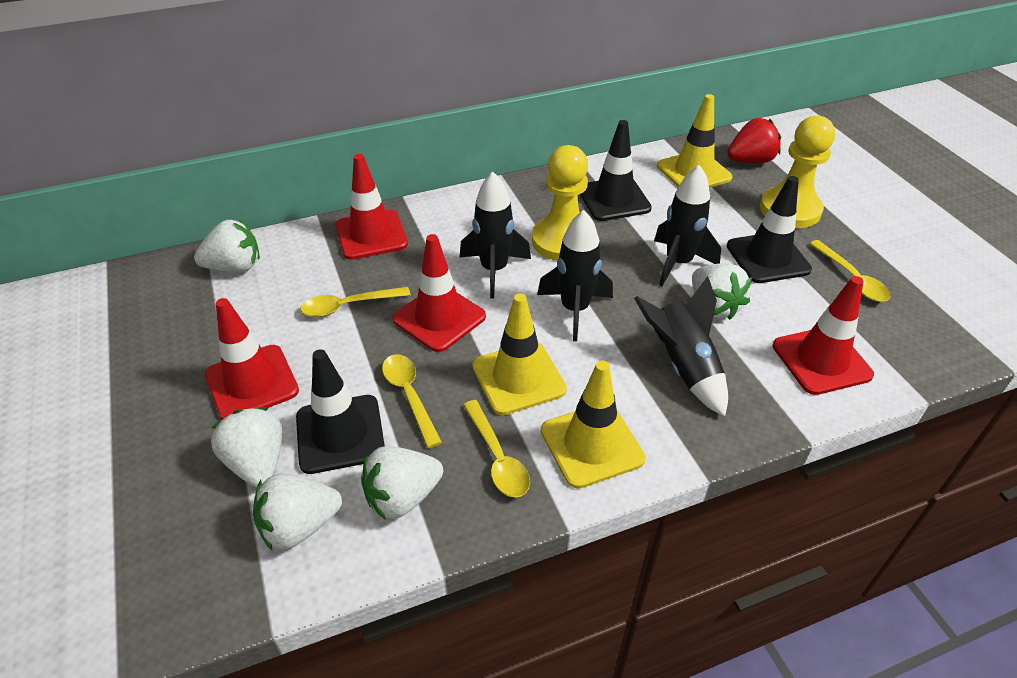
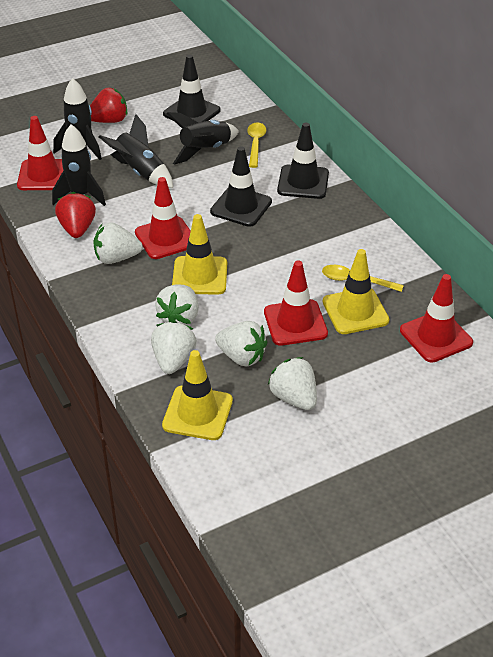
red strawberry: 1 -> 2
yellow pawn: 2 -> 0
yellow spoon: 4 -> 2

